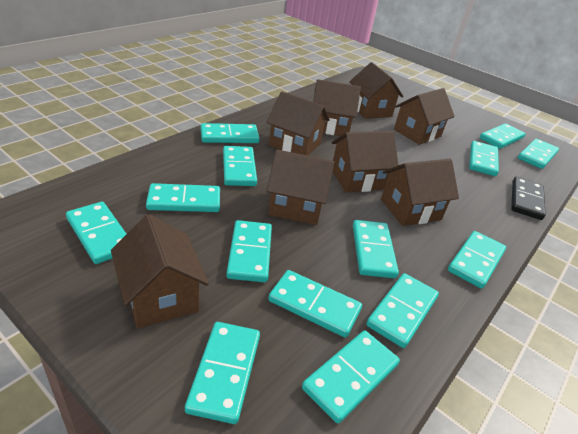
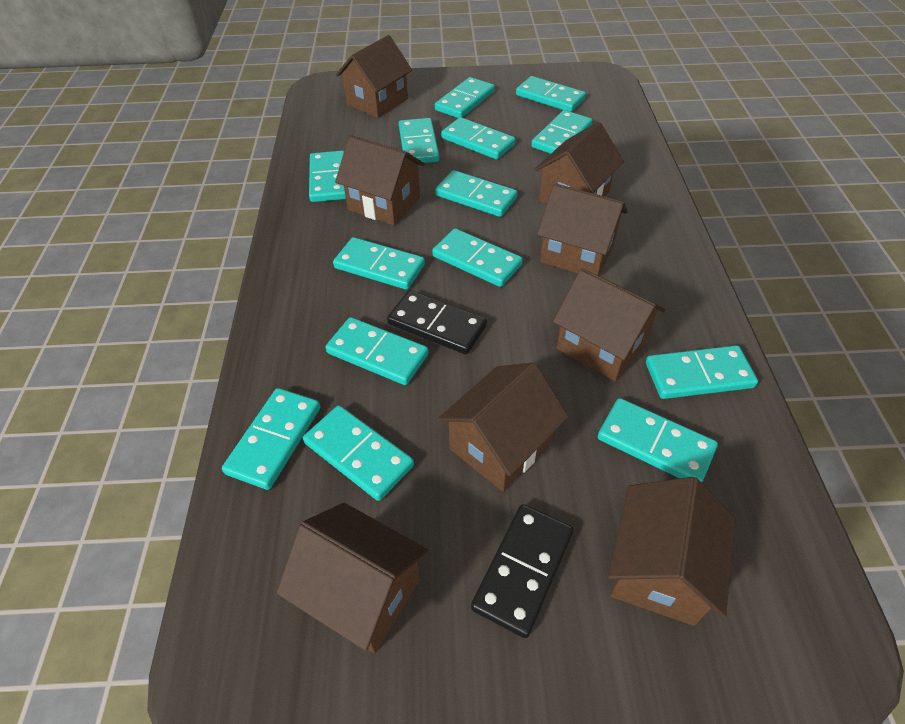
black domino: 1 -> 2

